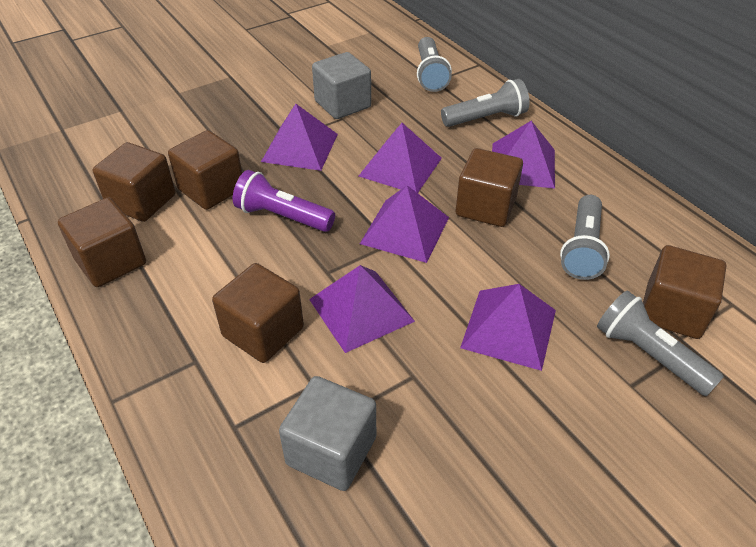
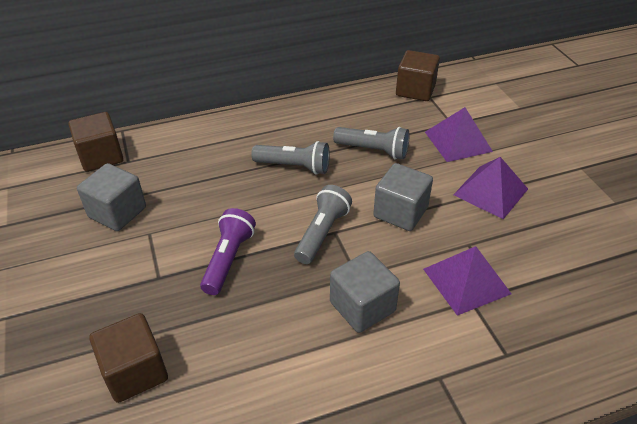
brown cube: 6 -> 3
grey cube: 2 -> 3
grey flashlight: 4 -> 3
purple pyramid: 6 -> 3

